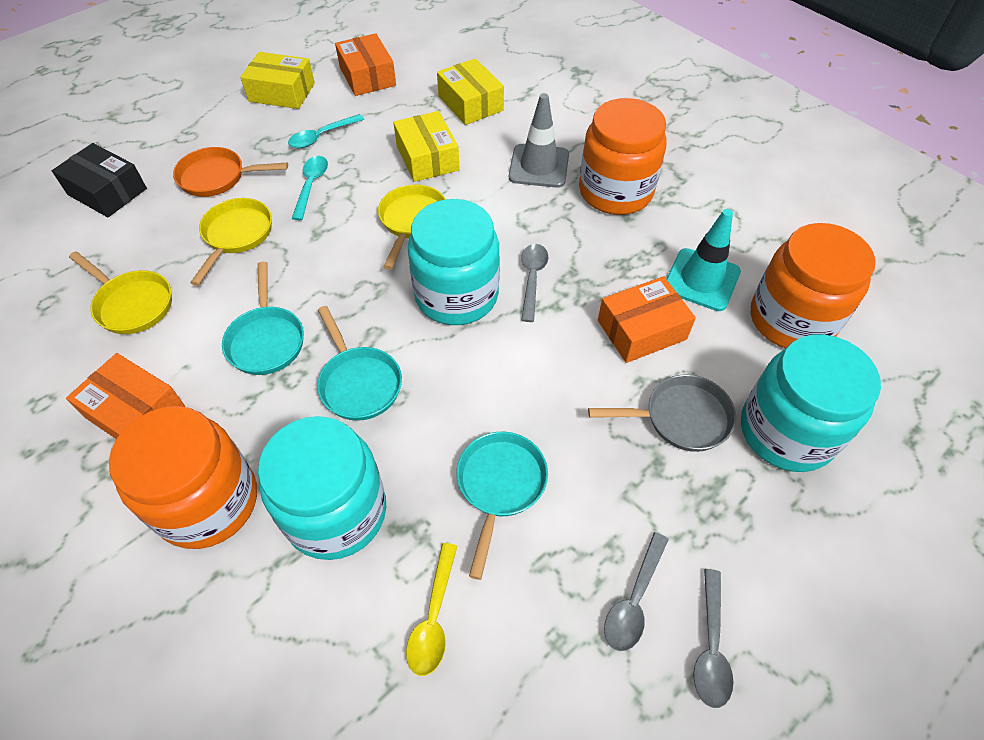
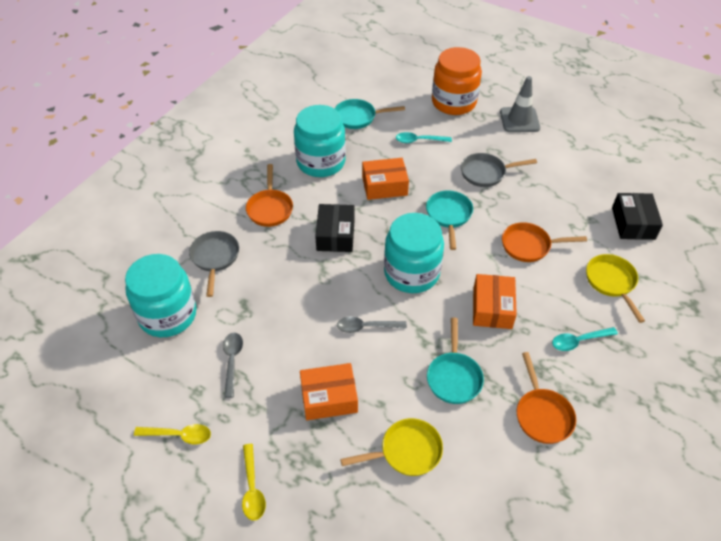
black box: 1 -> 2
grey pan: 1 -> 2
grey spoon: 3 -> 2
orange jar: 3 -> 1
orange pan: 1 -> 3
turquoise traffic cone: 1 -> 0
yellow box: 3 -> 0
yellow pan: 3 -> 2
yellow spoon: 1 -> 2

